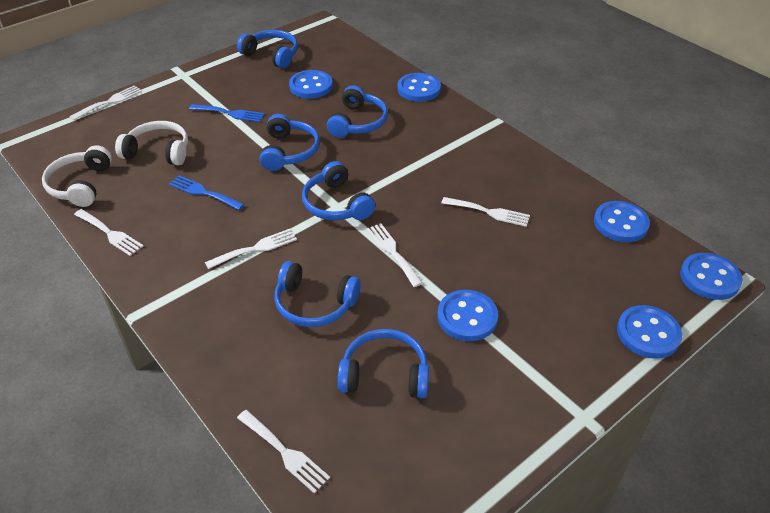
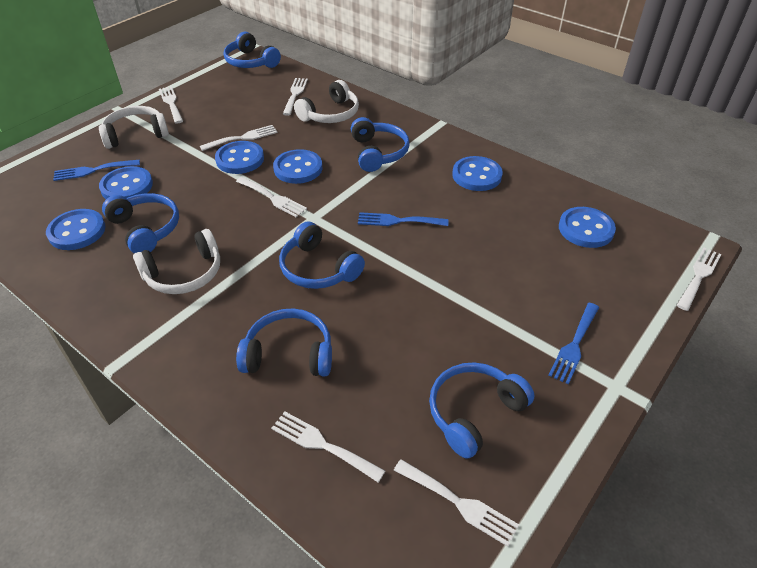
blue fork: 2 -> 3
white fork: 6 -> 7
white headphones: 2 -> 3

